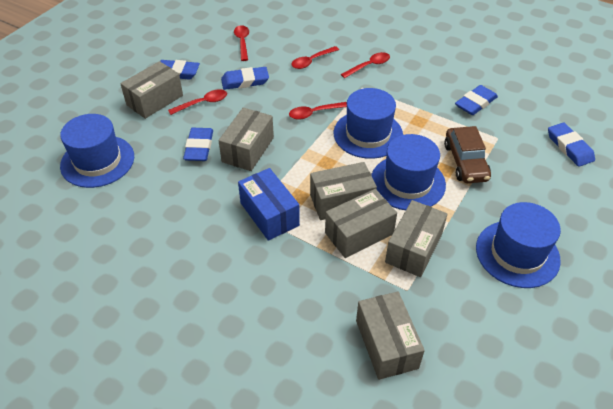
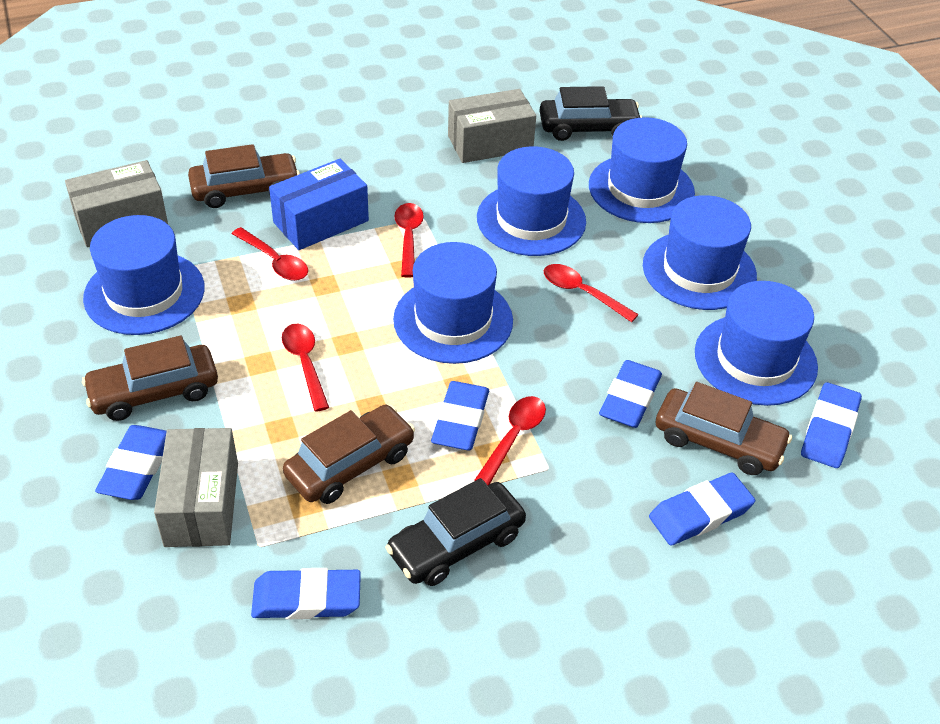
black car: 0 -> 2
blue eraser: 5 -> 6
blue hat: 4 -> 6
brown car: 1 -> 4
grey box: 6 -> 3

